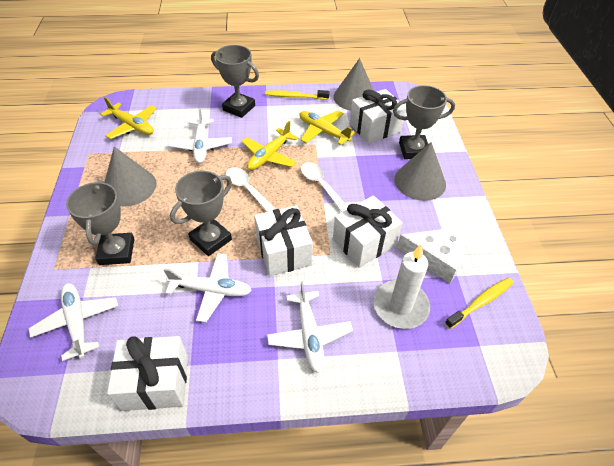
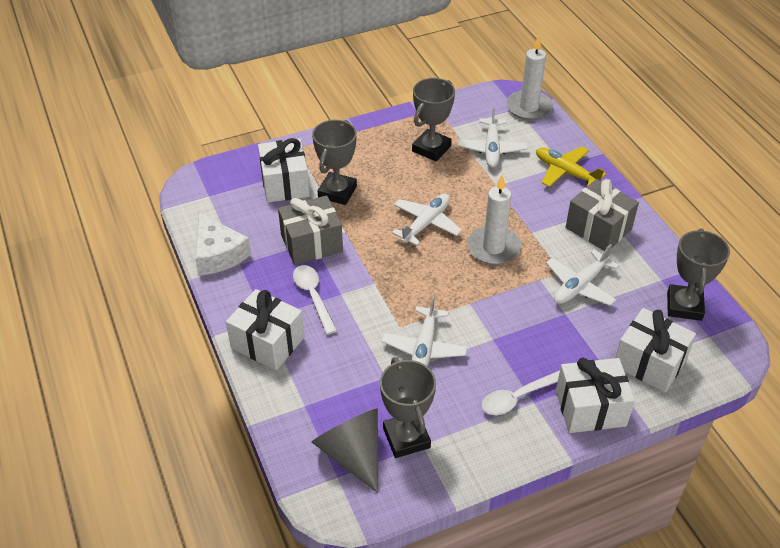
grey cone: 3 -> 1
grey gift: 0 -> 2
white candle: 1 -> 2
yellow plane: 3 -> 1
yellow toothbrush: 2 -> 0

